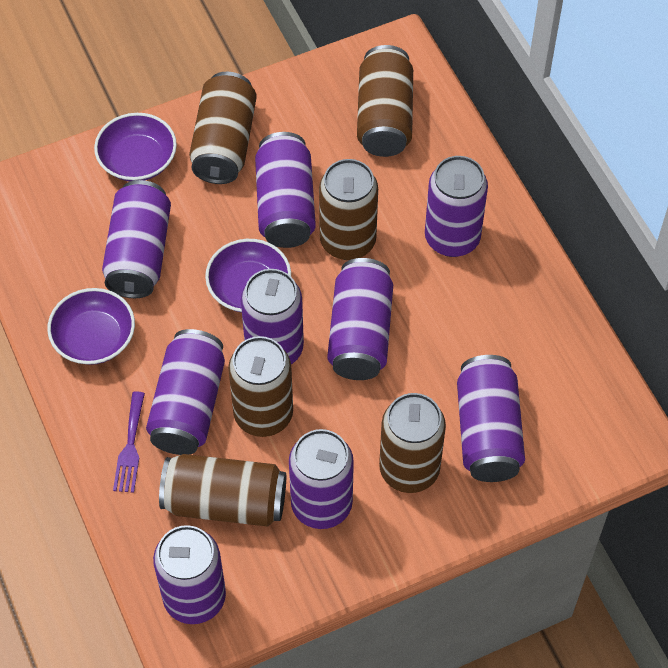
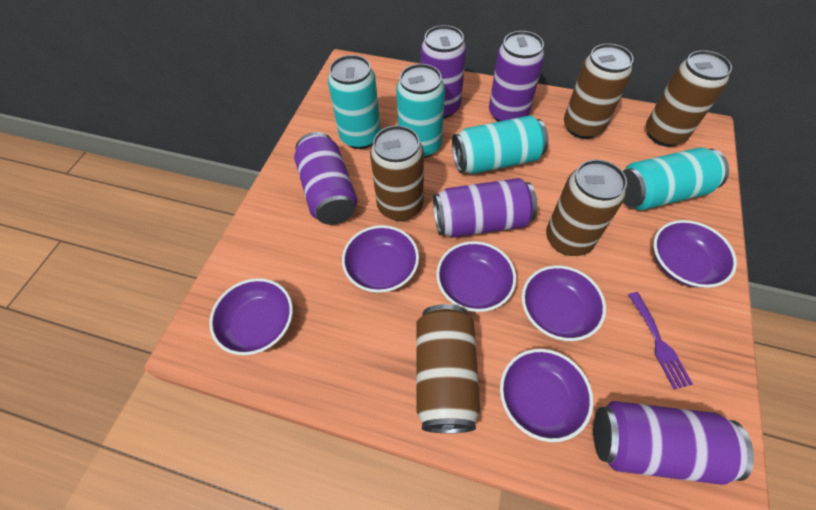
brown can: 6 -> 5
purple bowl: 3 -> 6
purple can: 9 -> 5
turquoise can: 0 -> 4

